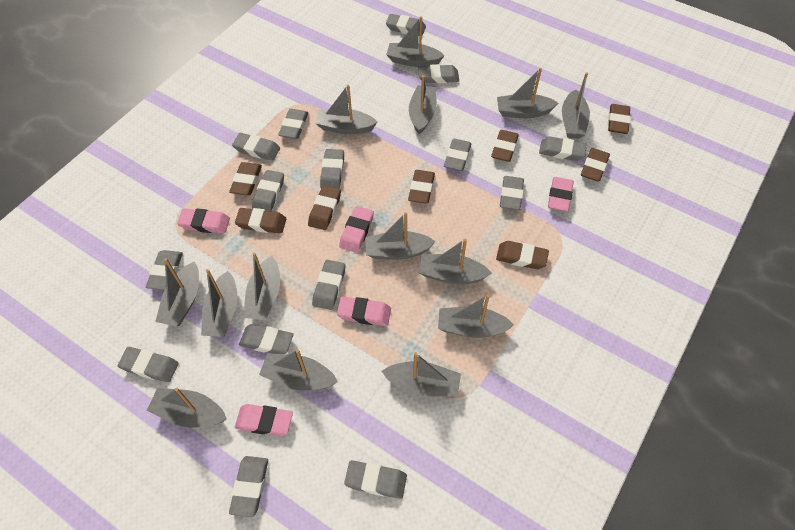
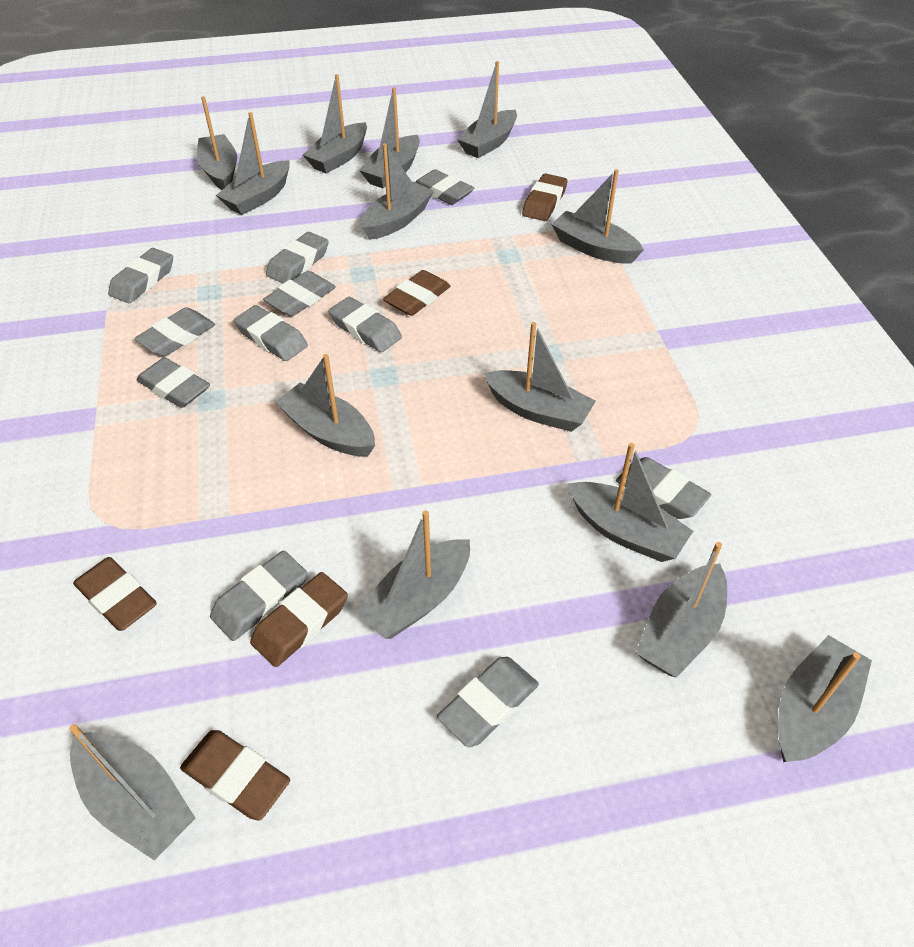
brown eraser: 8 -> 5
grey eraser: 15 -> 11
pink eraser: 5 -> 0

